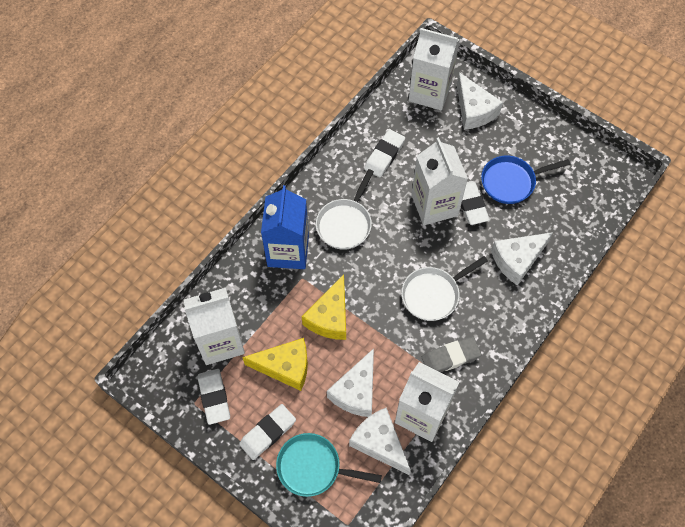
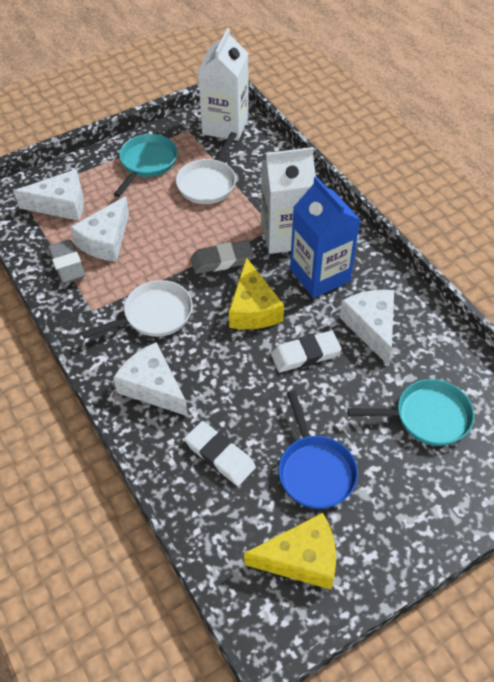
grey eraser: 1 -> 2
turquoise pan: 1 -> 2
white carton: 4 -> 2
white eraser: 4 -> 2

